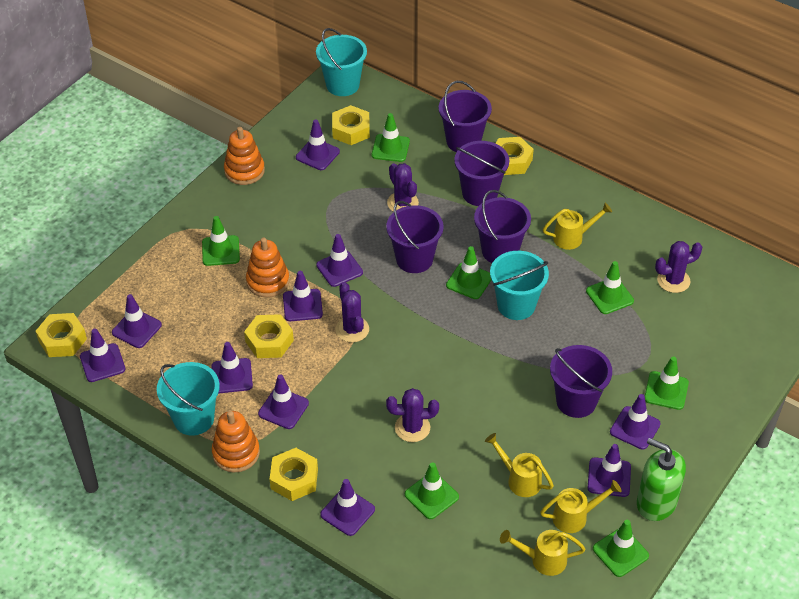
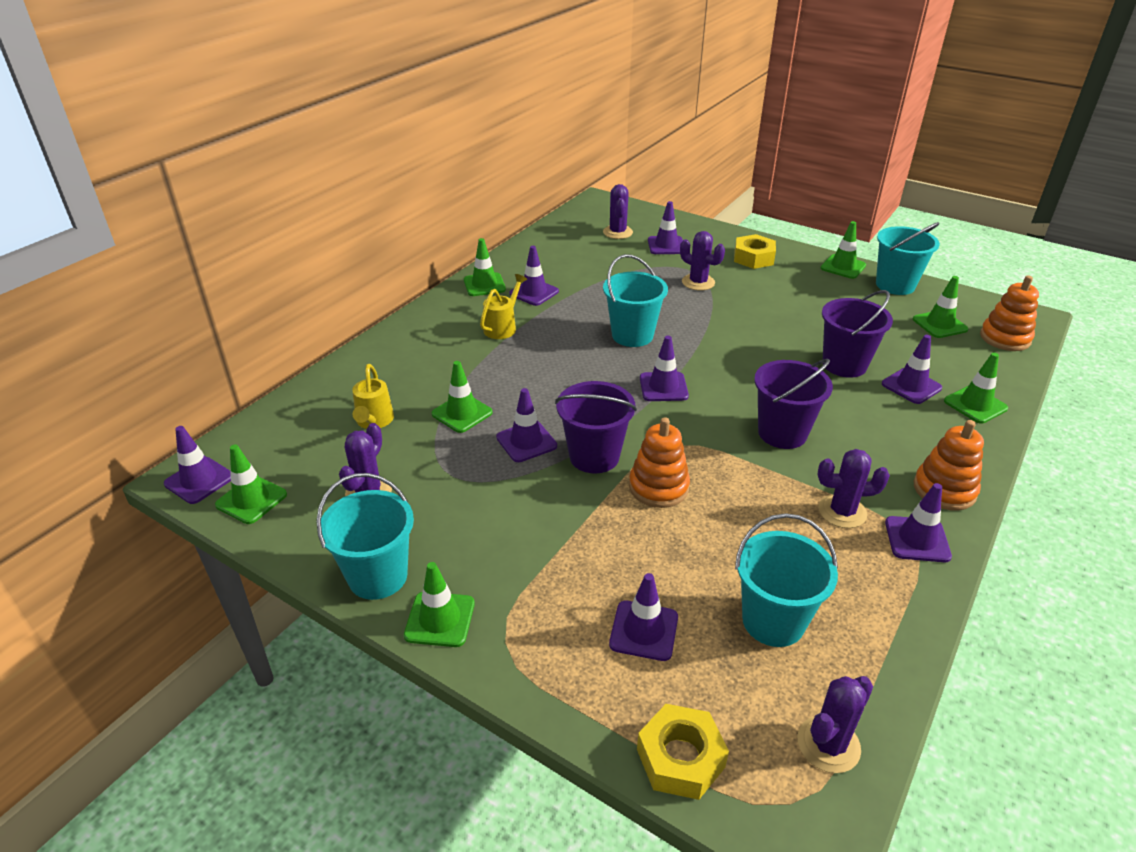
green soap dispenser: 1 -> 0
purple bucket: 5 -> 3
purple cactus: 4 -> 5
purple traffic cone: 10 -> 8
turquoise bucket: 3 -> 4
yellow nut: 5 -> 2
yellow watering can: 4 -> 2

